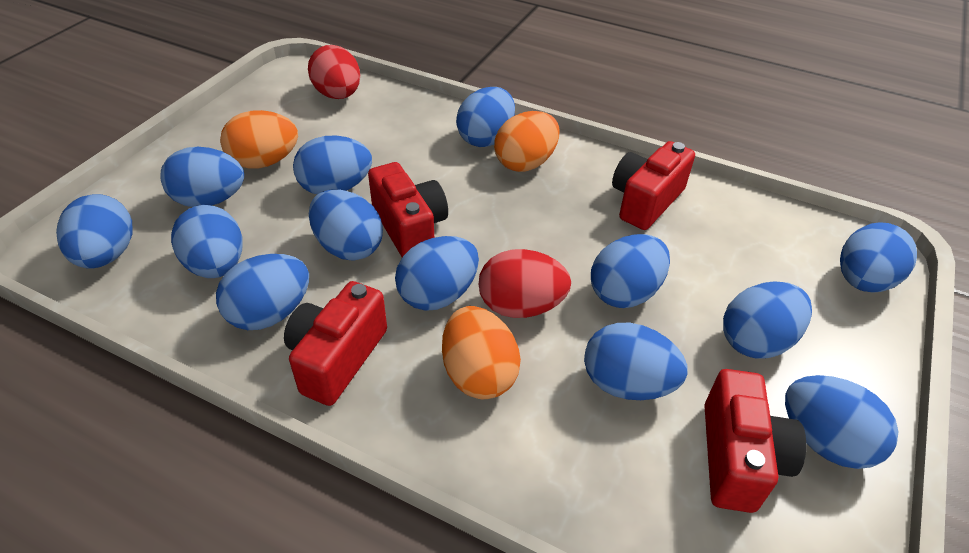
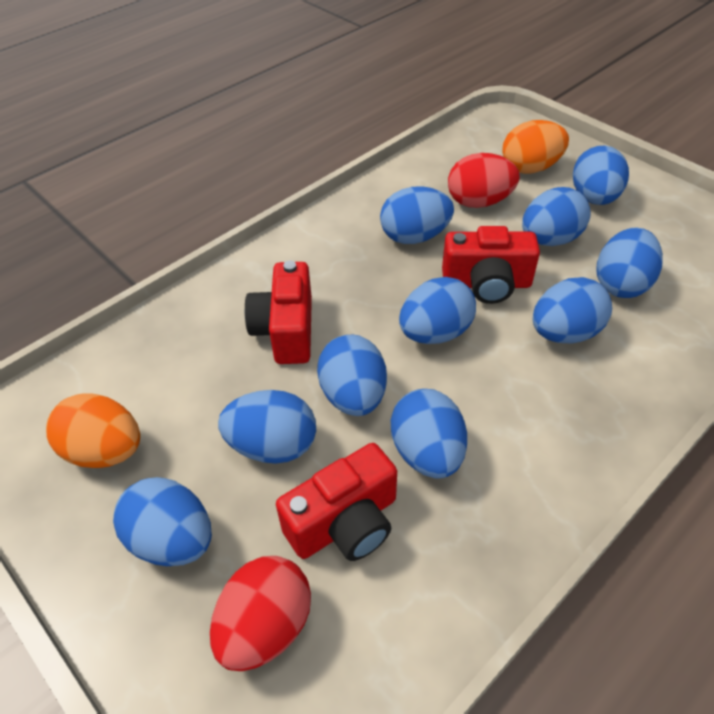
blue egg: 13 -> 10
orange egg: 3 -> 2
red camera: 4 -> 3

